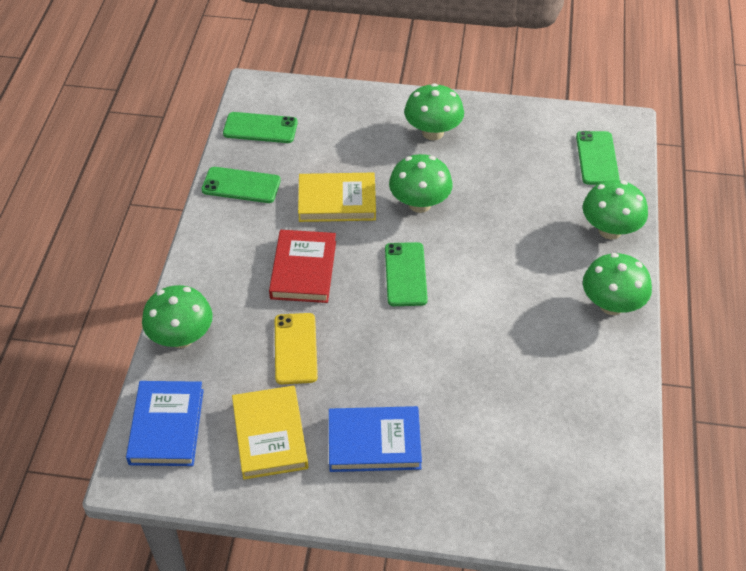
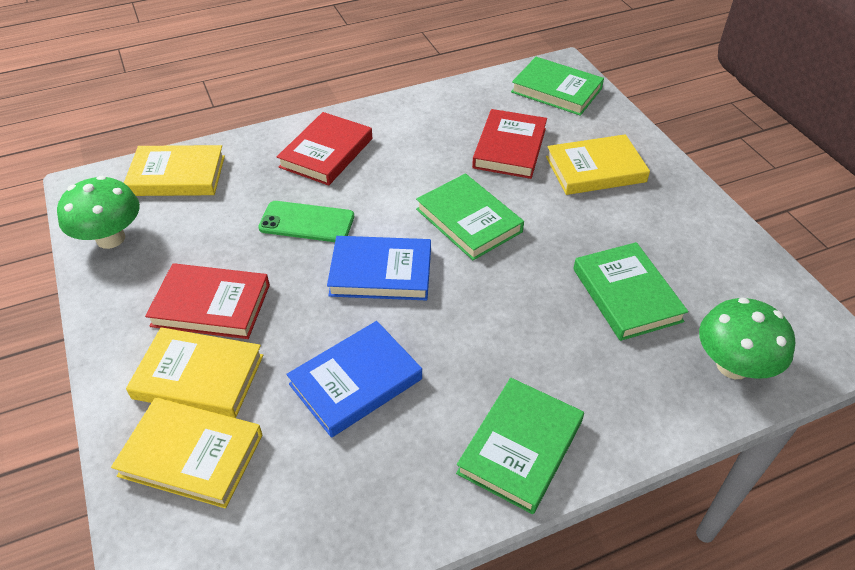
green book: 0 -> 4
green mushroom: 5 -> 2
green phone: 4 -> 1
red book: 1 -> 3
yellow book: 2 -> 4
yellow phone: 1 -> 0

